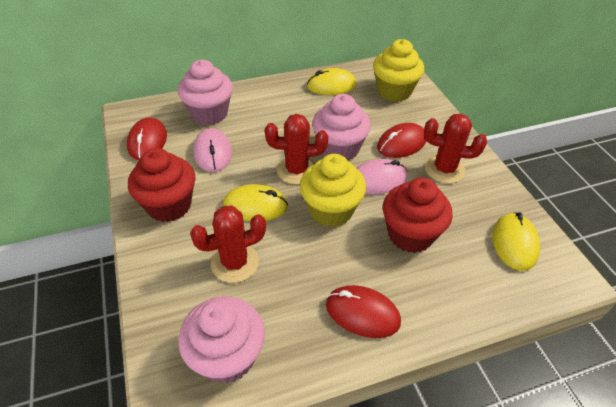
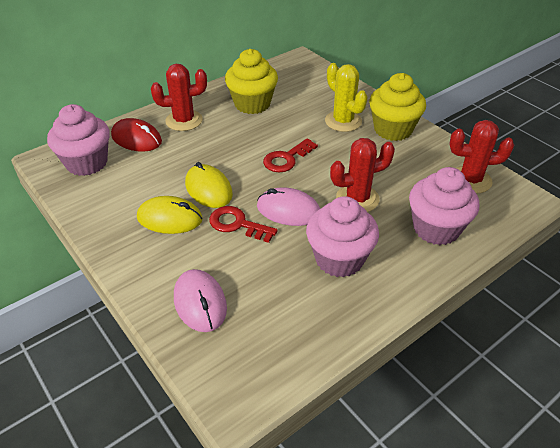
red cupcake: 2 -> 0
red key: 0 -> 2
red mouse: 3 -> 1
yellow cactus: 0 -> 1
yellow mouse: 3 -> 2

